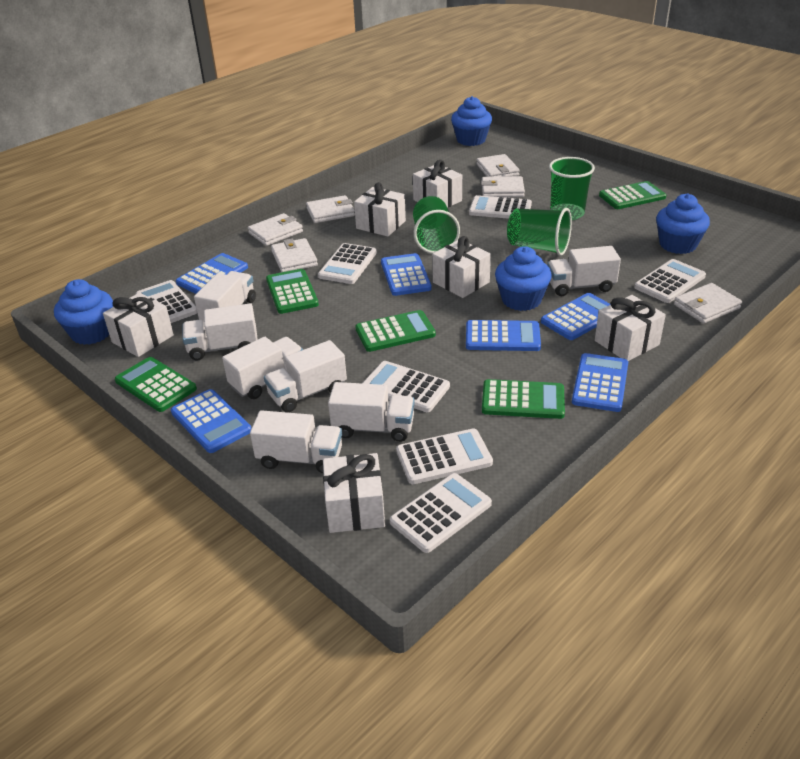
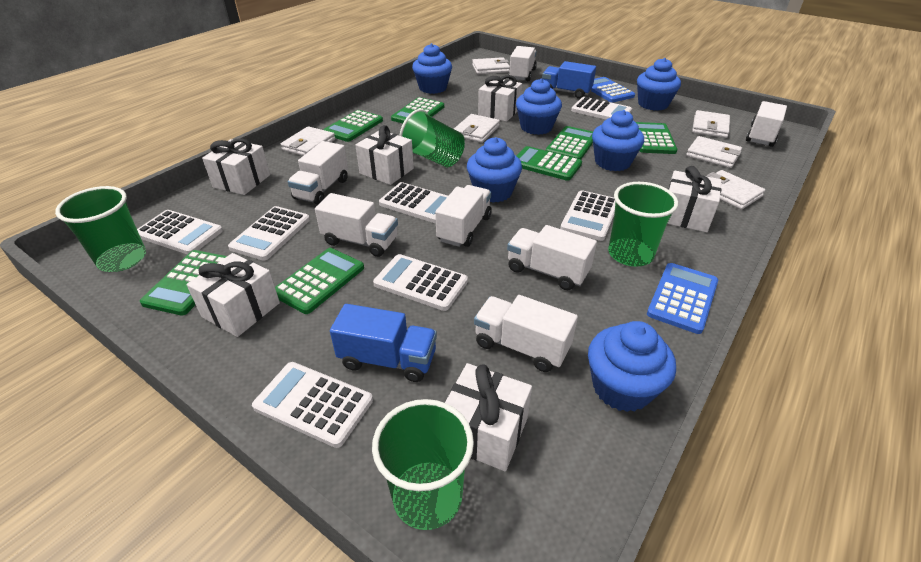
blue calculator: 6 -> 2
blue cupcake: 4 -> 6
blue truck: 0 -> 2
green calculator: 5 -> 7
green cup: 3 -> 4

